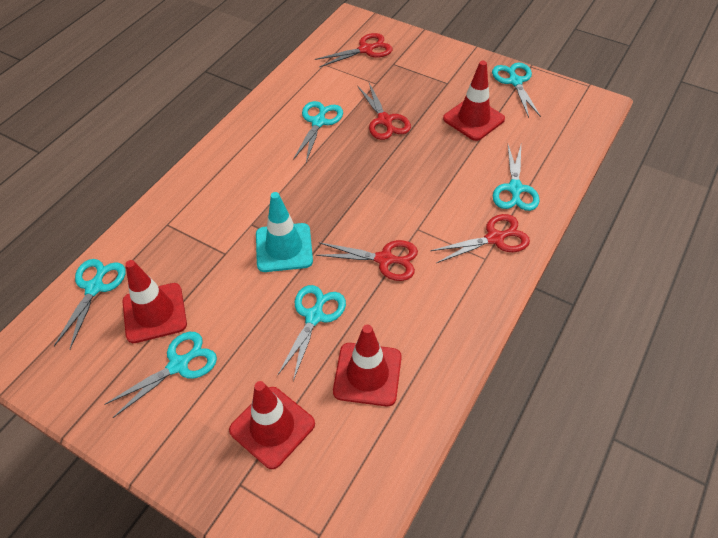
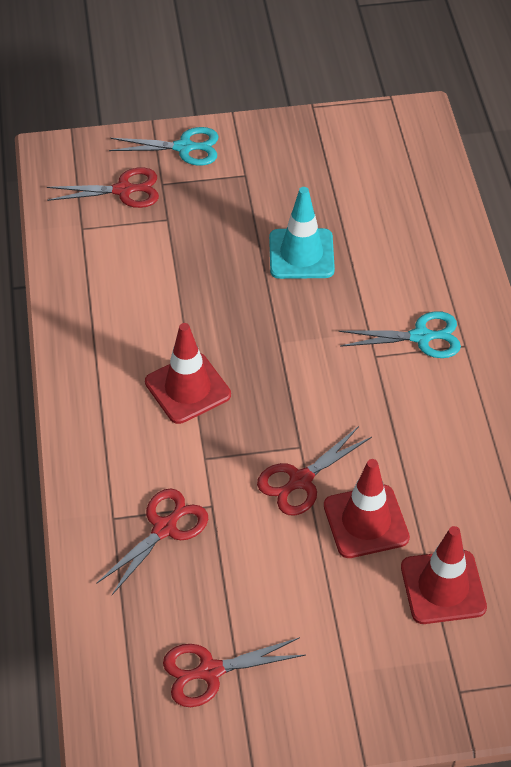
red traffic cone: 4 -> 3
turquoise scissors: 6 -> 2

